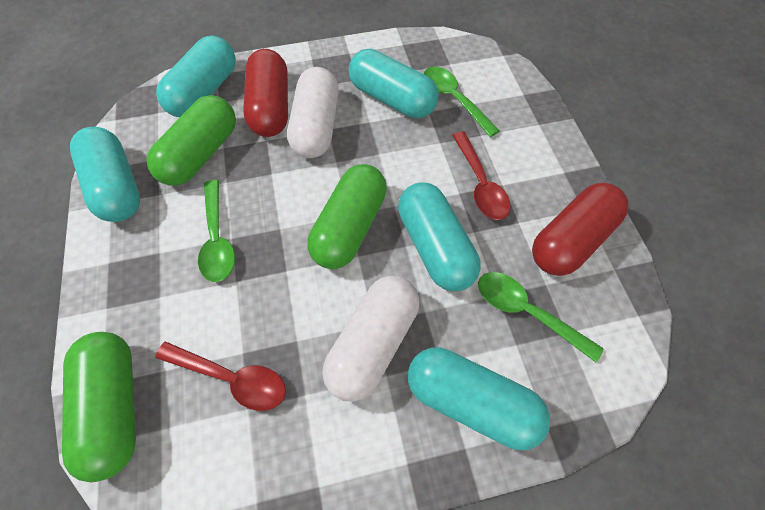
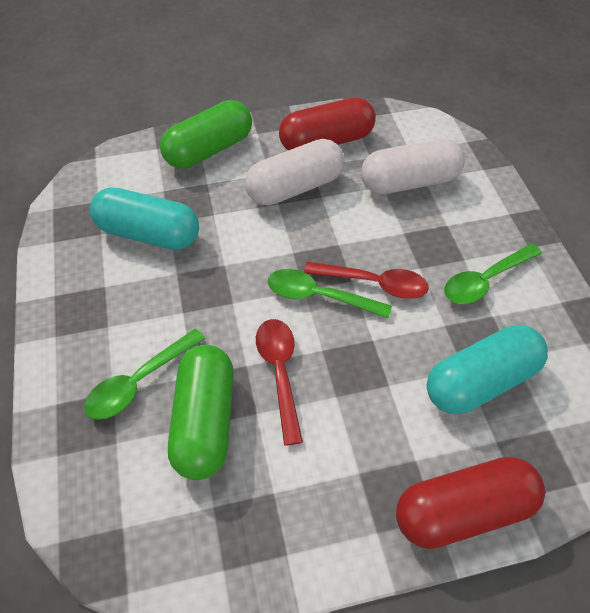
green capsule: 3 -> 2
turquoise capsule: 5 -> 2

